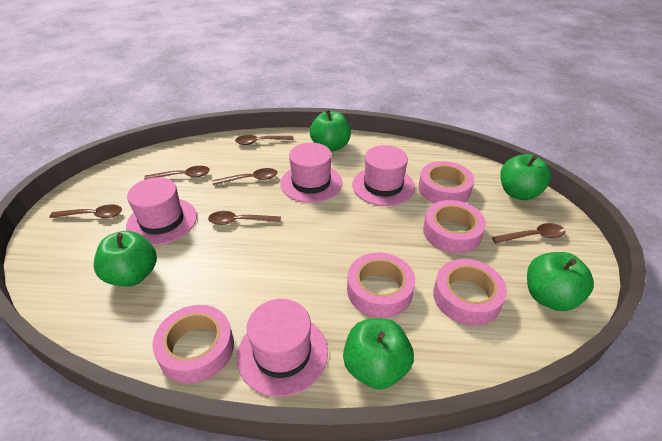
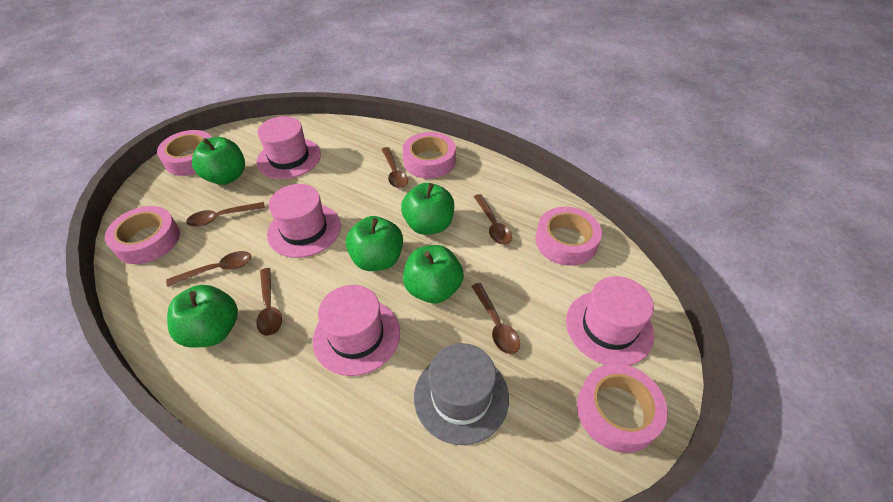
grey hat: 0 -> 1

